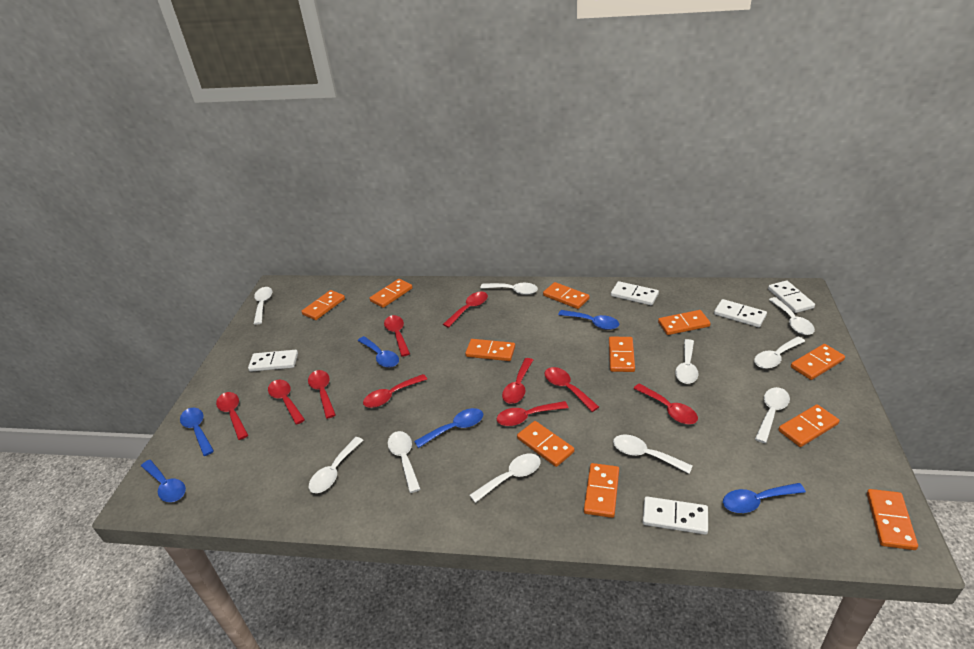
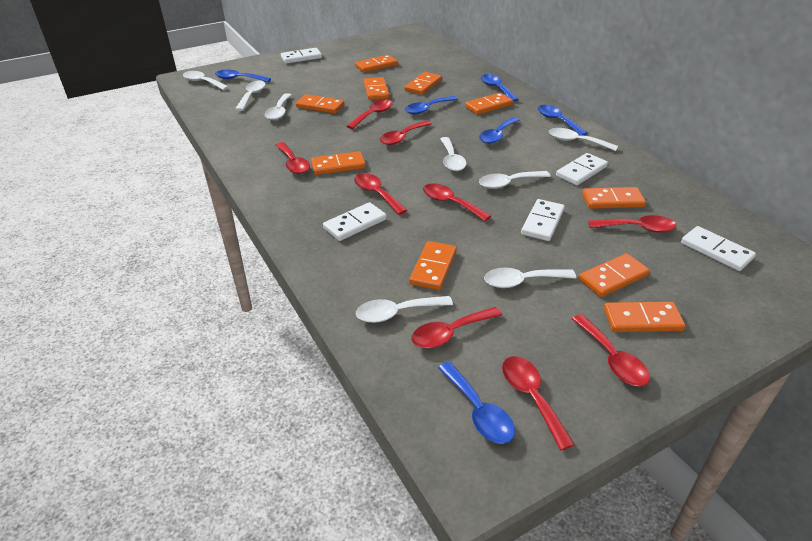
orange domino: 11 -> 10
red spoon: 10 -> 9
white spoon: 10 -> 8

